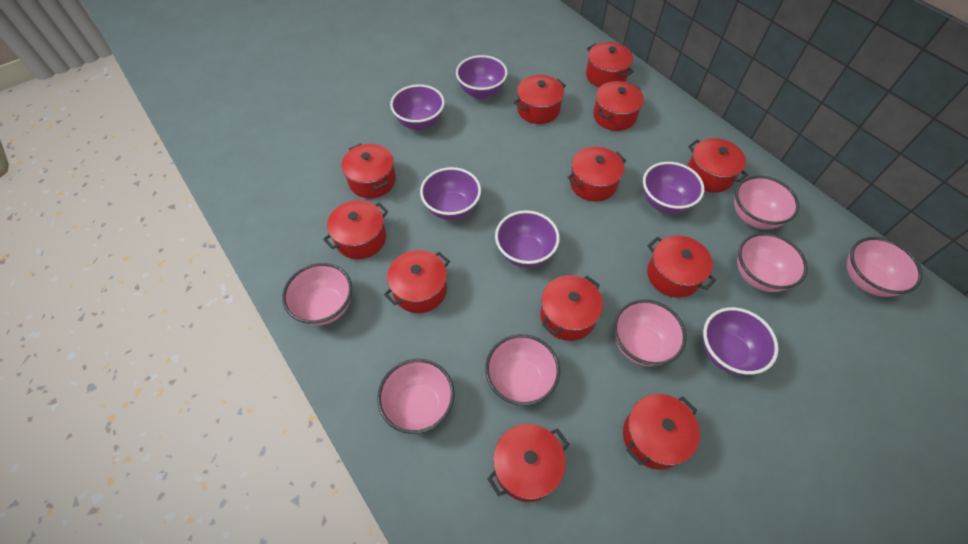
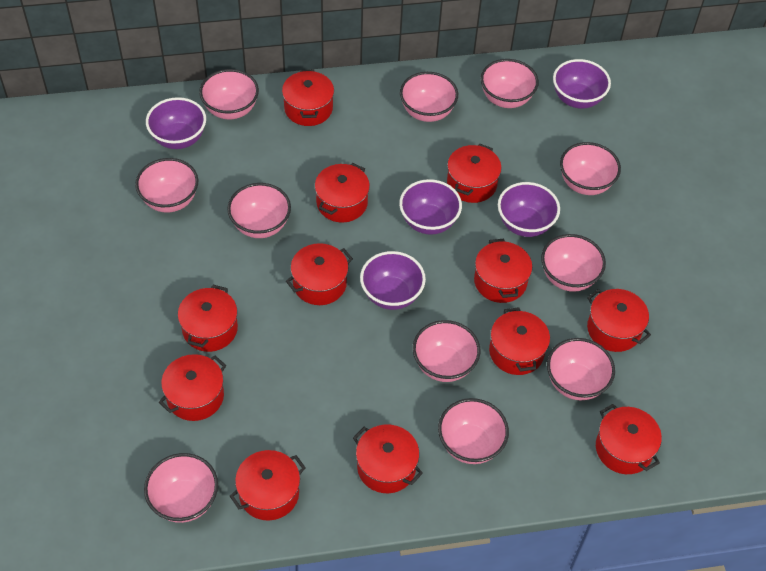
pink bowl: 7 -> 11
purple bowl: 6 -> 5

